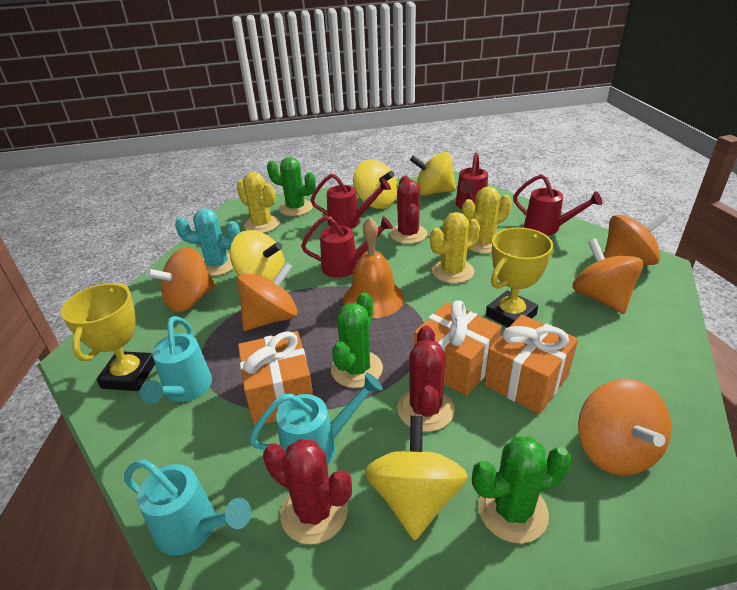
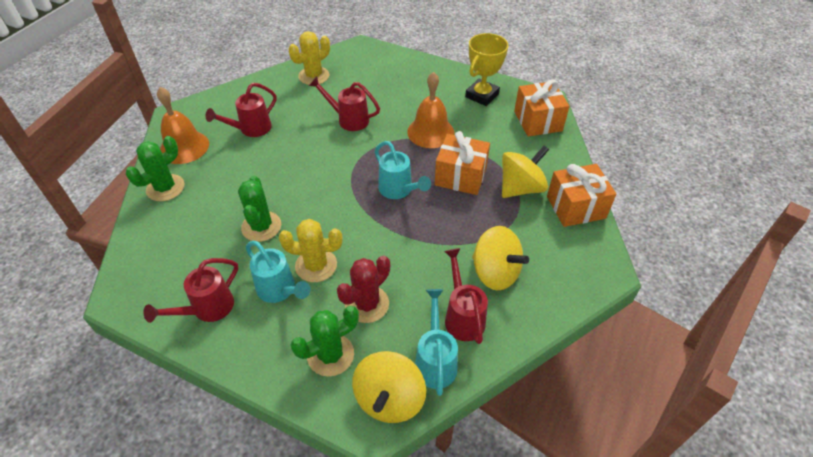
orange bell: 1 -> 2
orange spinning top: 5 -> 0
red cactus: 3 -> 1
turquoise cactus: 1 -> 0
yellow cactus: 3 -> 2
yellow spinning top: 4 -> 3
yellow trophy: 2 -> 1

